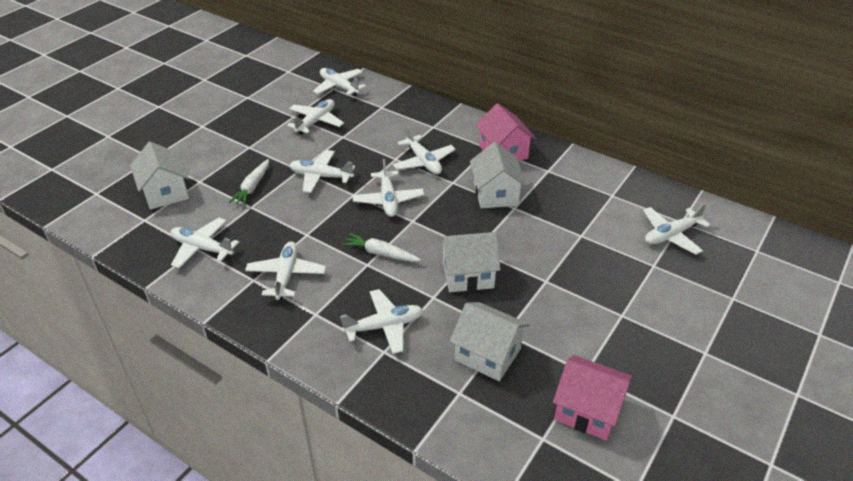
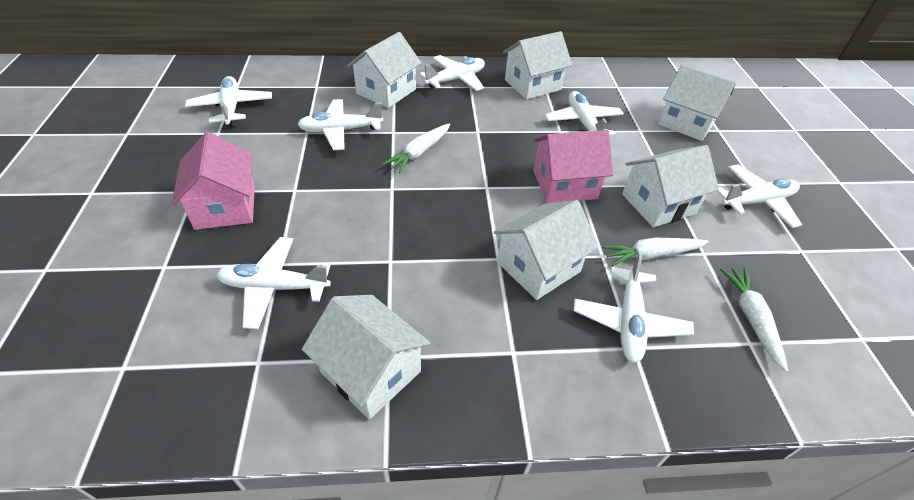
white carrot: 2 -> 3
white house: 4 -> 6
white plane: 9 -> 7

